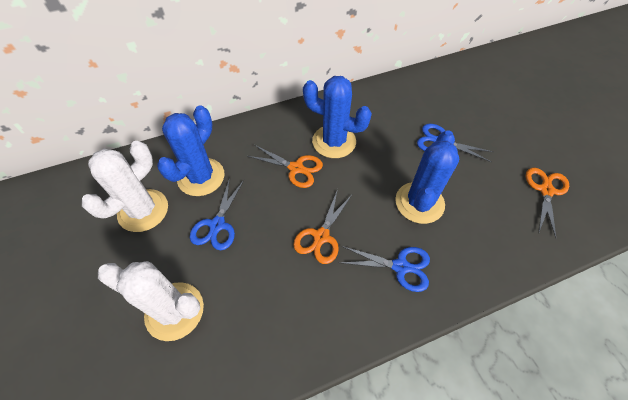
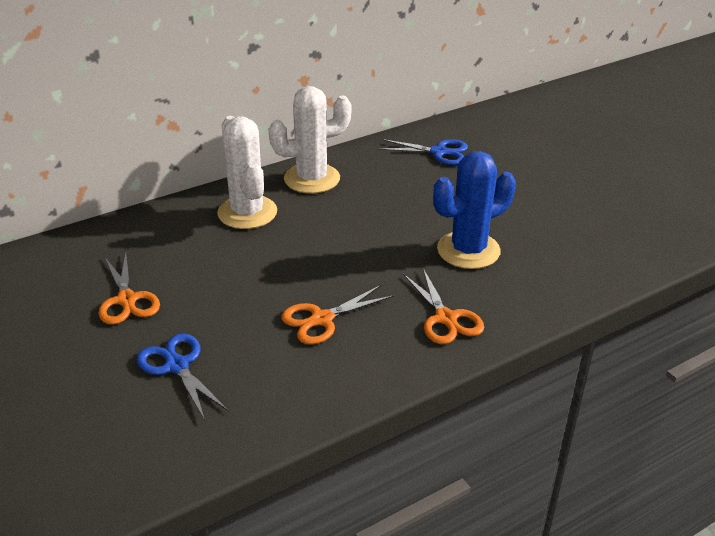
blue cactus: 3 -> 1
blue scissors: 3 -> 2

